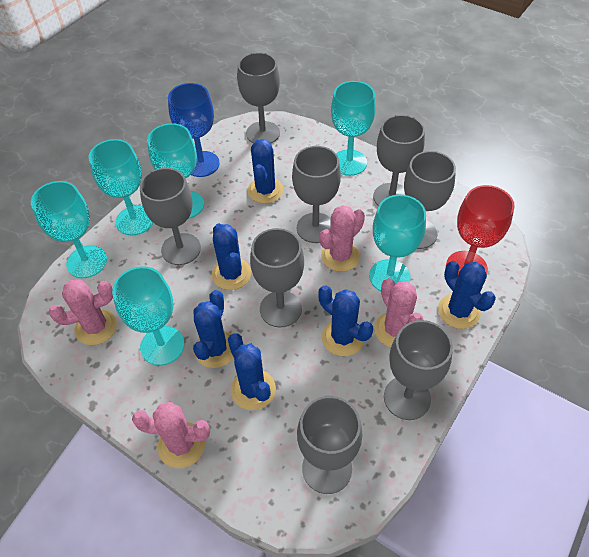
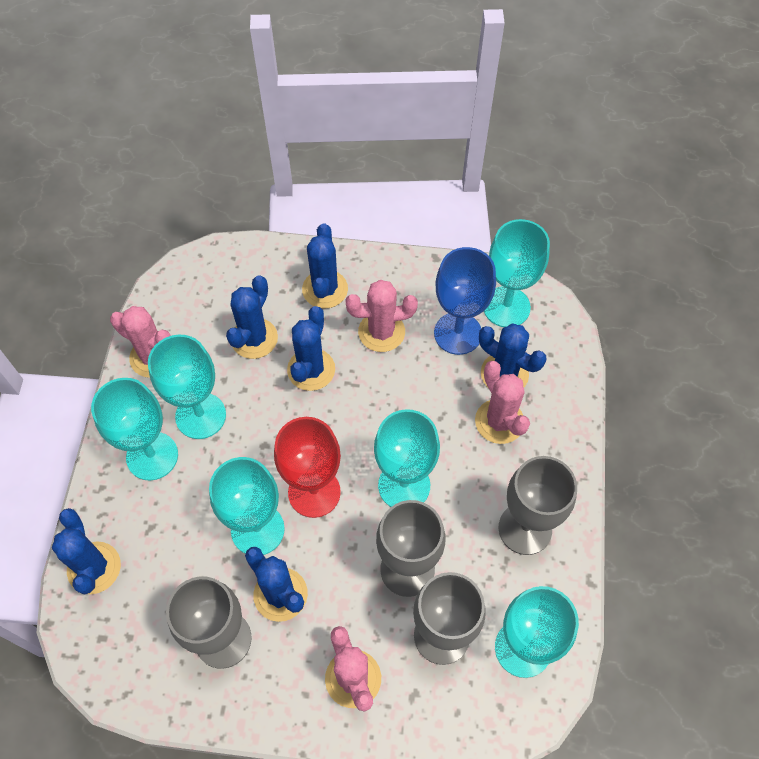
grey goblet: 8 -> 4

